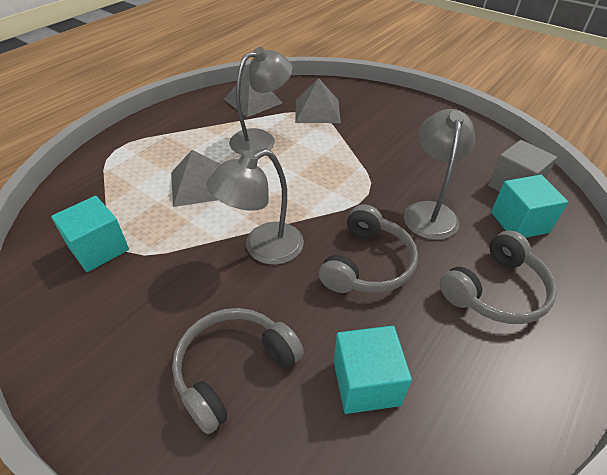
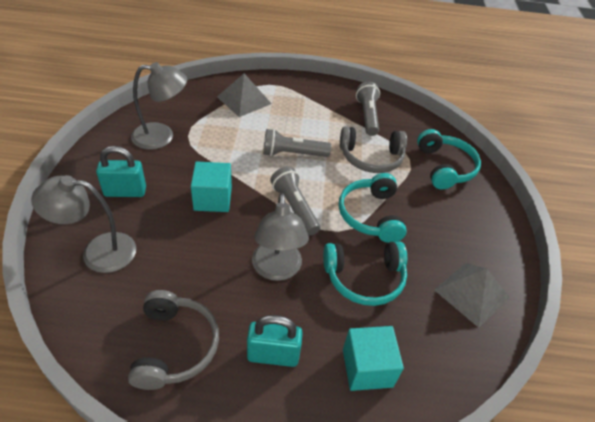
grey cube: 1 -> 0
grey flashlight: 0 -> 3
grey headphones: 3 -> 2
grey pyramid: 3 -> 2
turquoise cube: 3 -> 2
turquoise headphones: 0 -> 3
turquoise padlock: 0 -> 2

